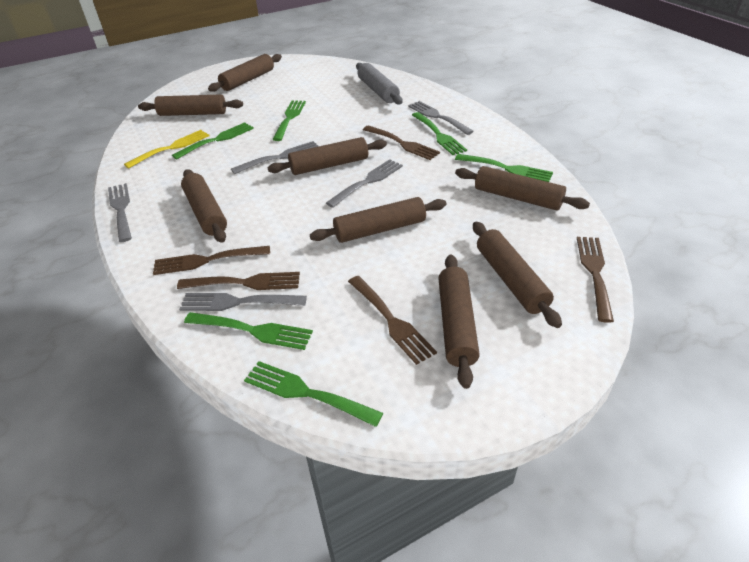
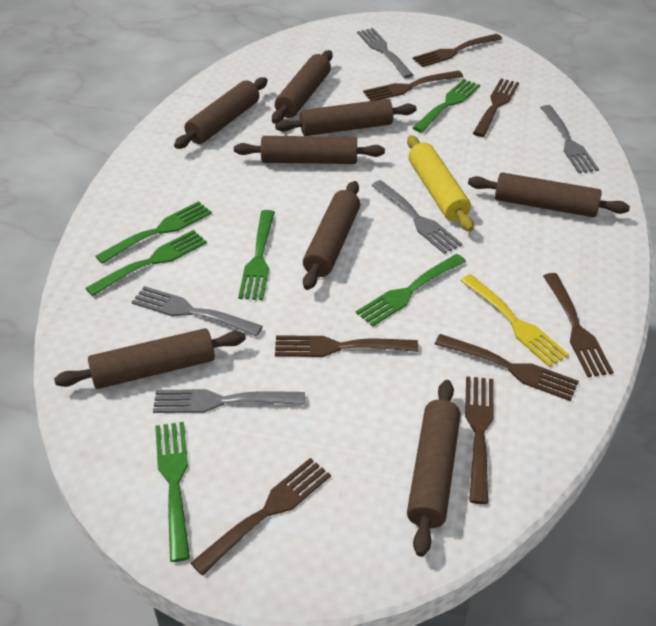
brown fork: 5 -> 8
grey rolling pin: 1 -> 0
yellow rolling pin: 0 -> 1

